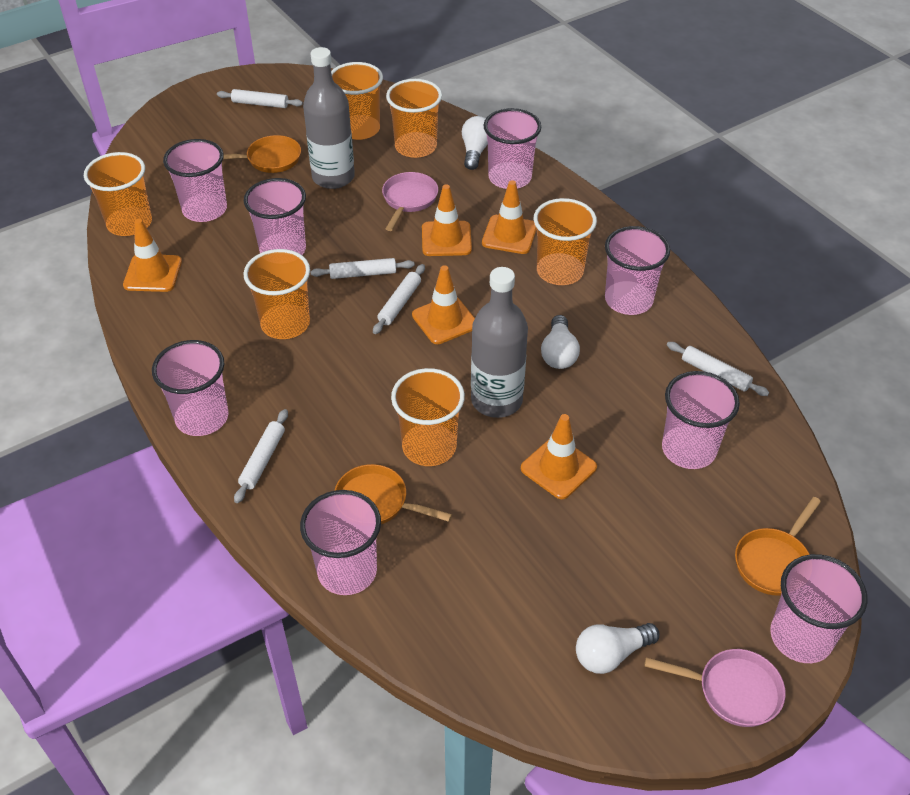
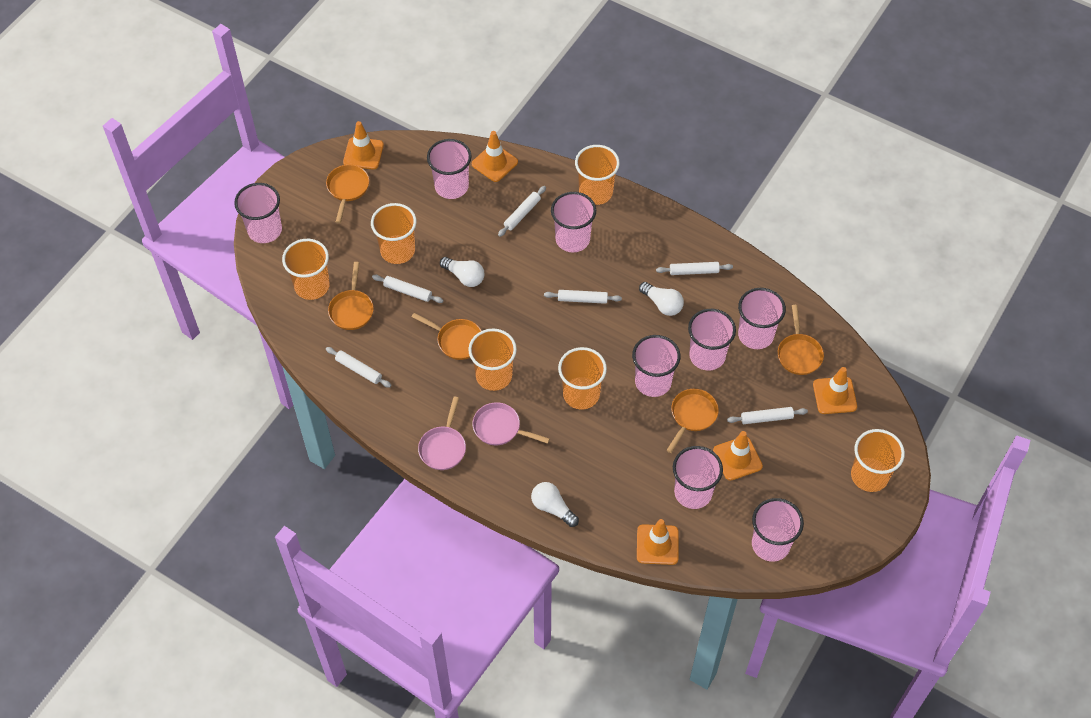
grey bottle: 2 -> 0
orange pan: 3 -> 5
white rolling pin: 5 -> 6

